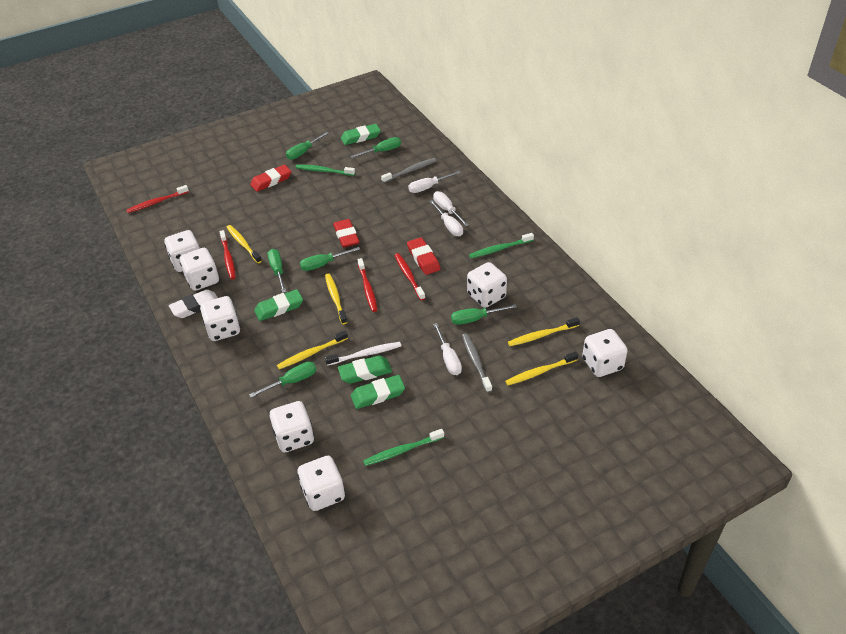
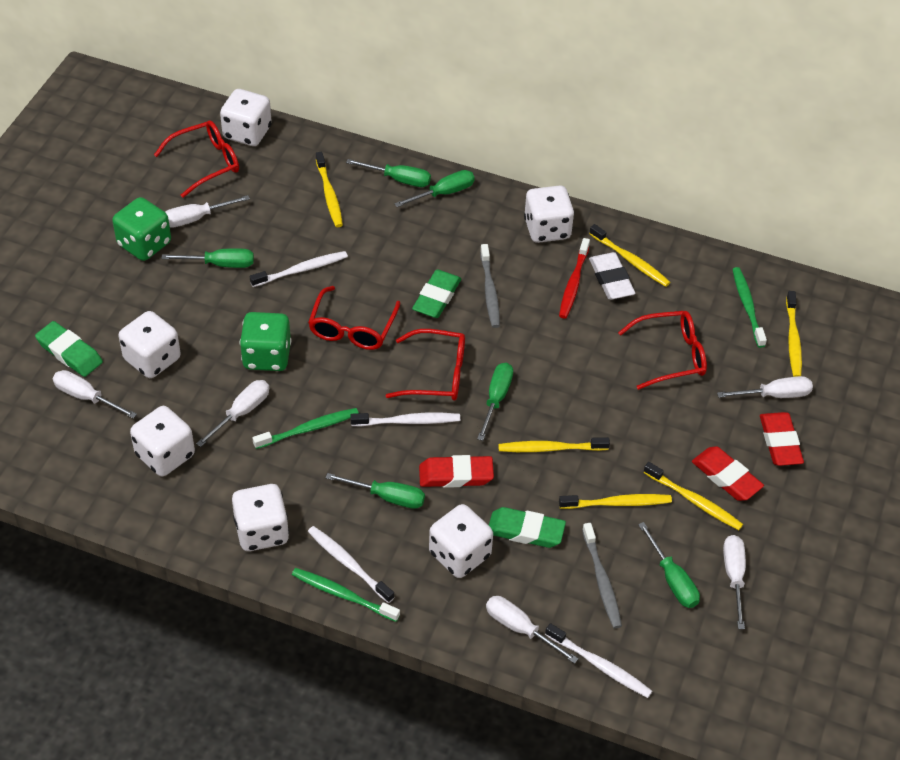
green dice: 0 -> 2
green eraser: 4 -> 3
red glasses: 0 -> 4
red toothbrush: 4 -> 1
white dice: 7 -> 6
white screwdriver: 4 -> 6
white toothbrush: 1 -> 4
yellow toothbrush: 5 -> 6

